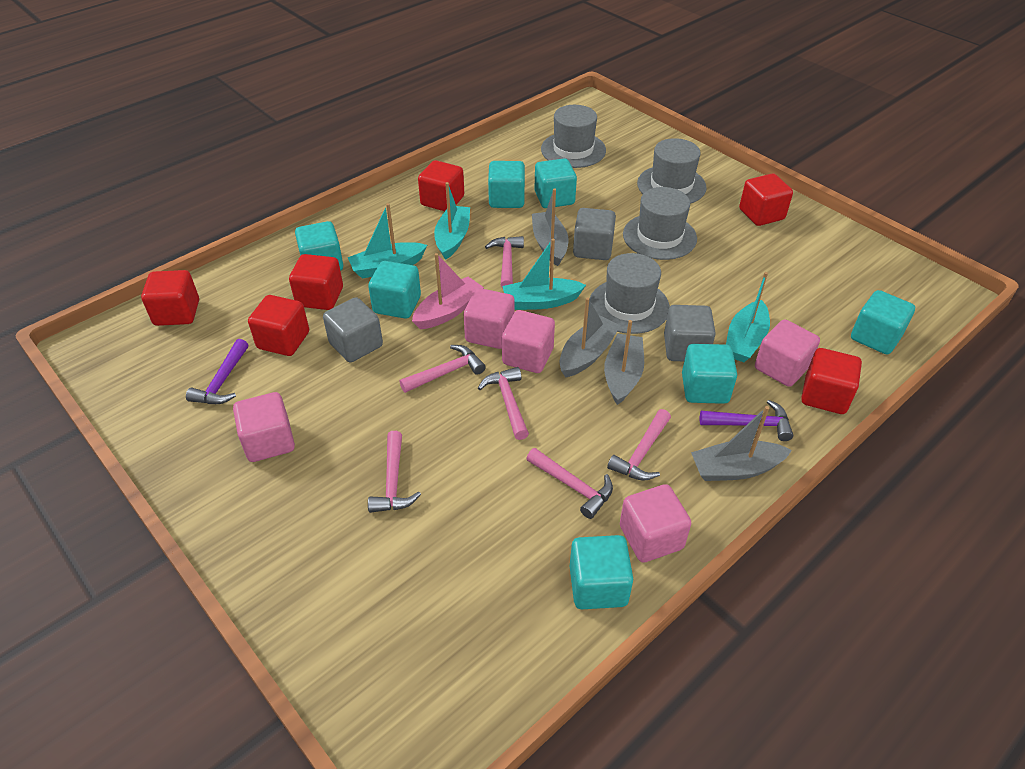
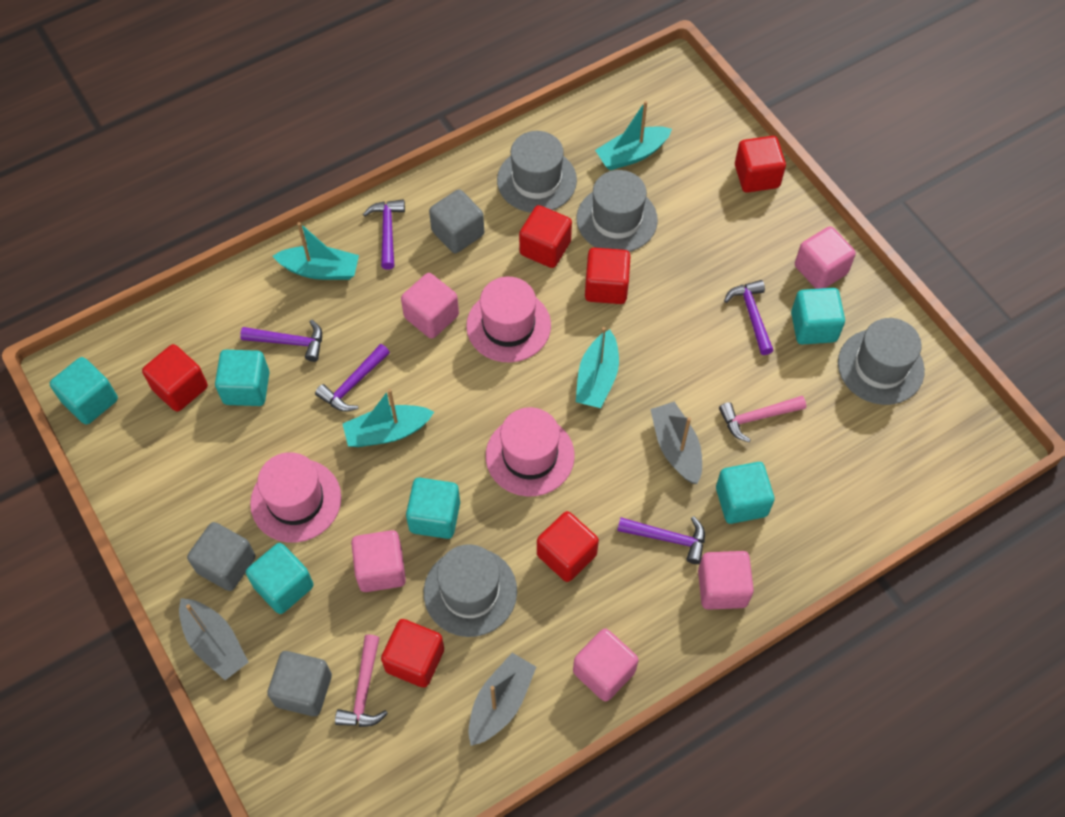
grey boat: 4 -> 3
pink boat: 1 -> 0
pink hammer: 6 -> 2
pink hat: 0 -> 3
purple hammer: 2 -> 5
turquoise cube: 7 -> 6

